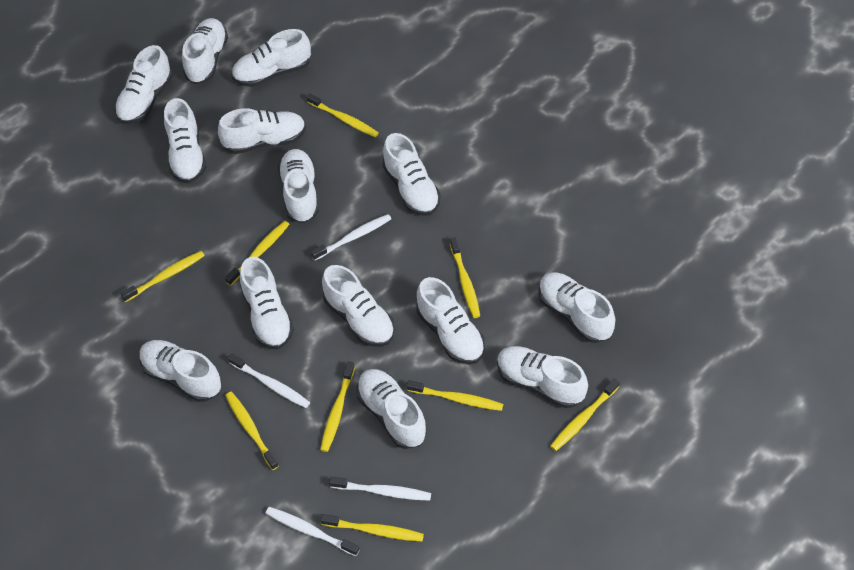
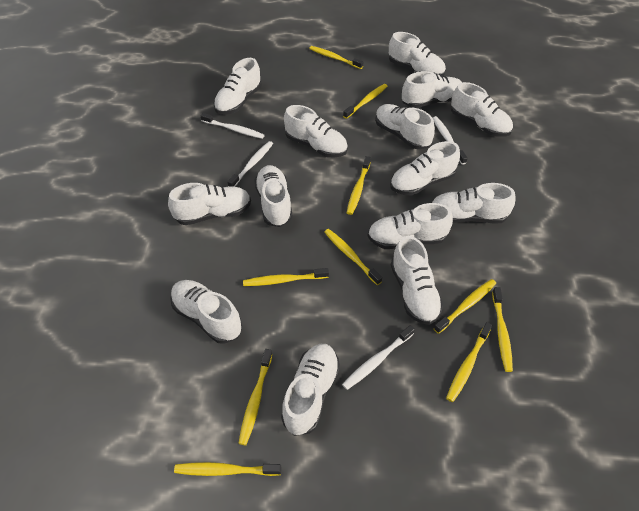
yellow toothbrush: 9 -> 10

